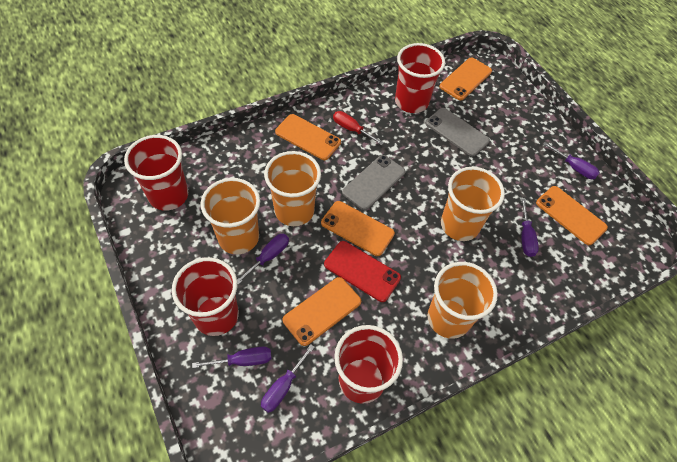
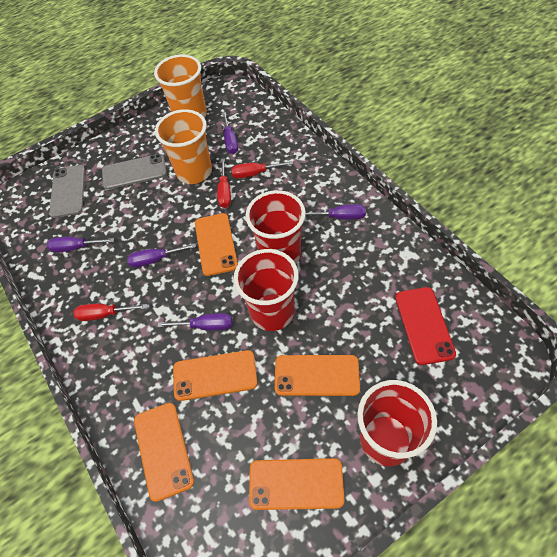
orange cup: 4 -> 2
red cup: 4 -> 3
red screwdriver: 1 -> 3

